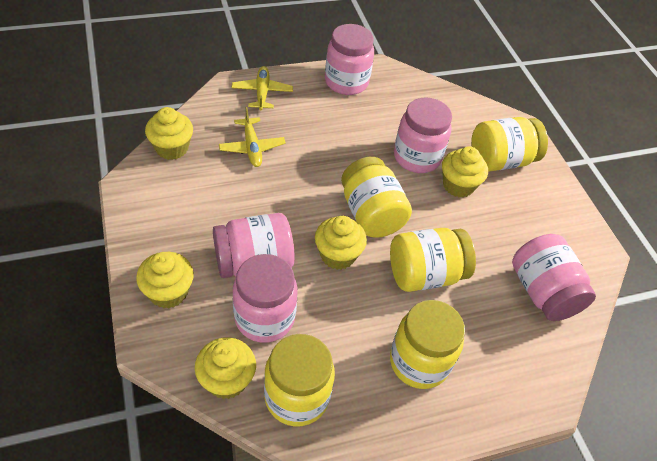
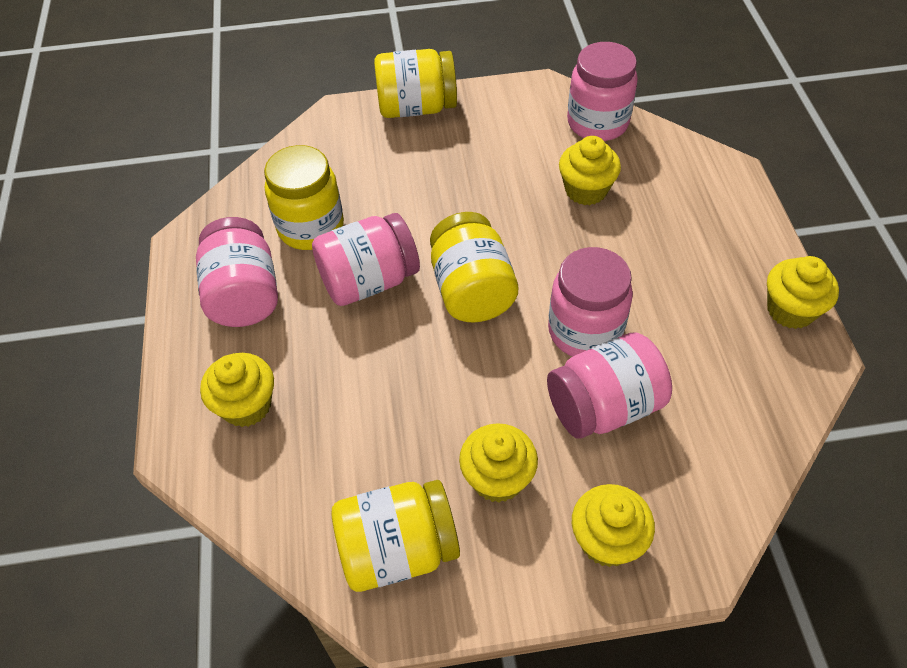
yellow jar: 5 -> 4
yellow plane: 2 -> 0

